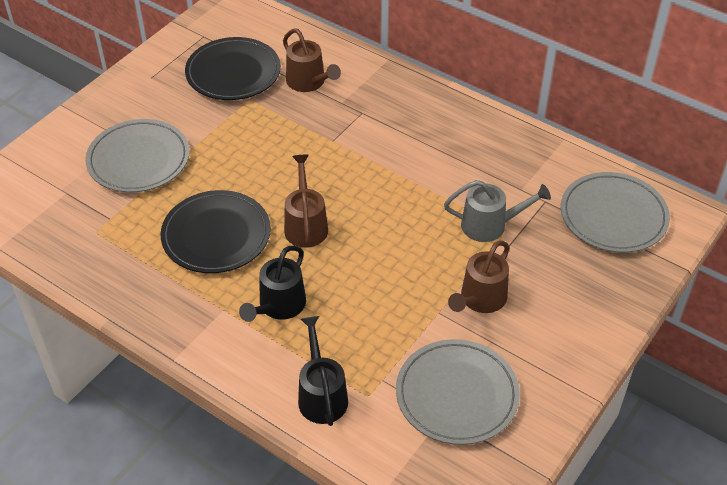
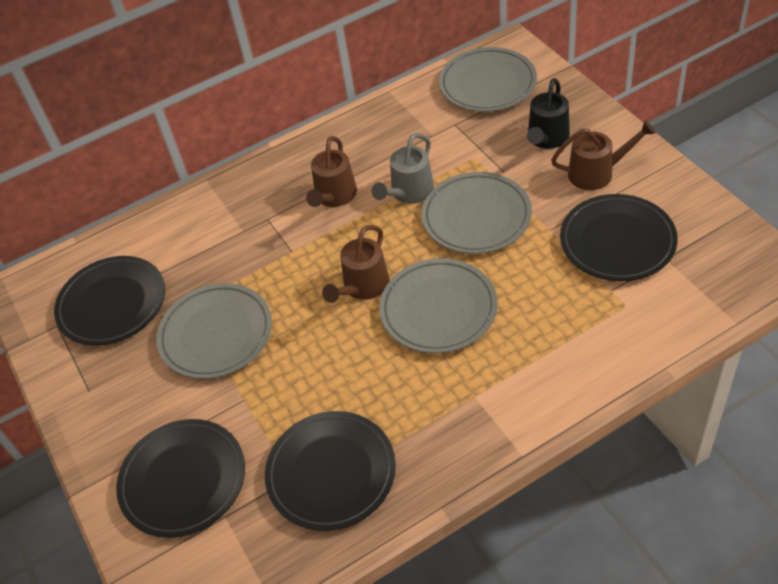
black plate: 2 -> 4
black watering can: 2 -> 1
grey plate: 3 -> 4

